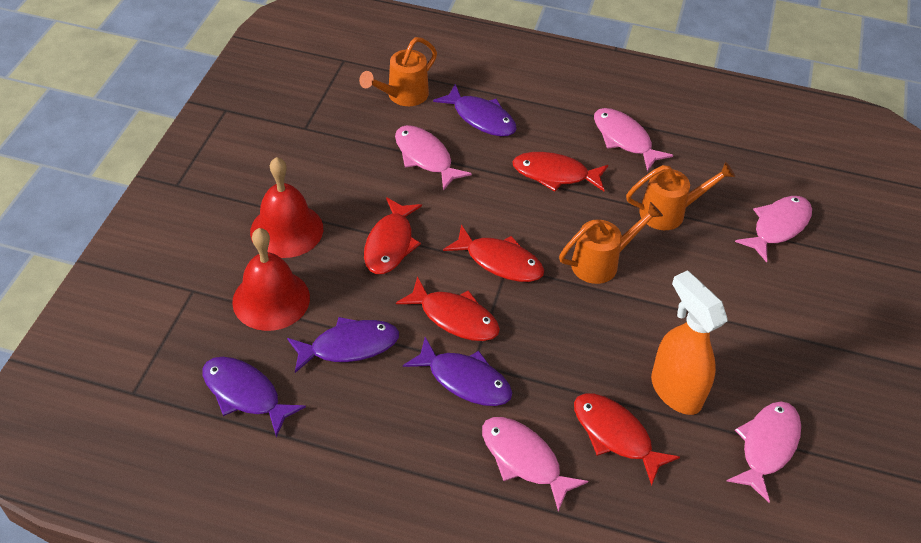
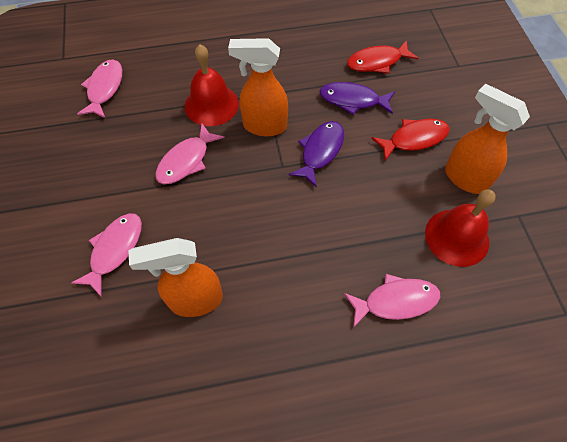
orange spray bottle: 1 -> 3
orange watering can: 3 -> 0
pink fish: 5 -> 4
purple fish: 4 -> 2
red fish: 5 -> 2

